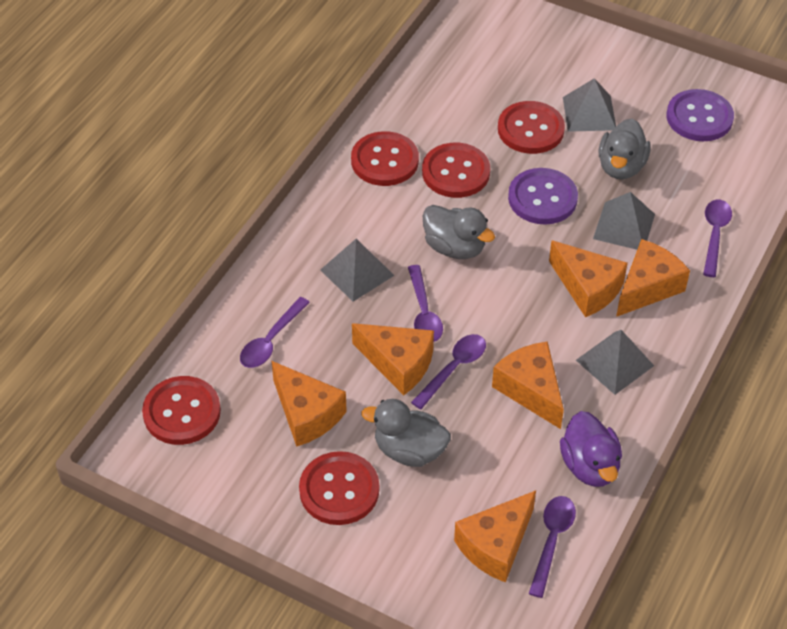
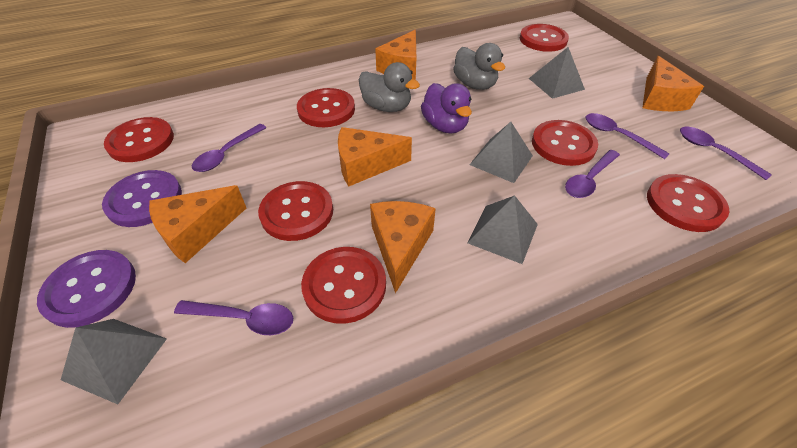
grey duck: 3 -> 2
orange cheese: 6 -> 5
red button: 5 -> 7

